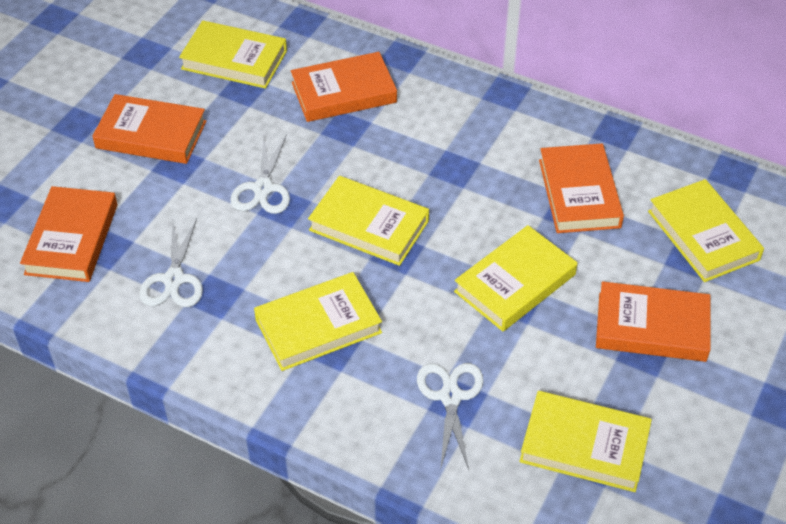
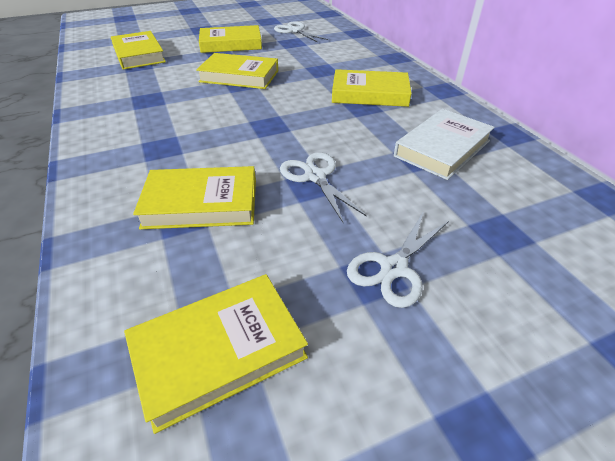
orange book: 5 -> 0
white book: 0 -> 1

